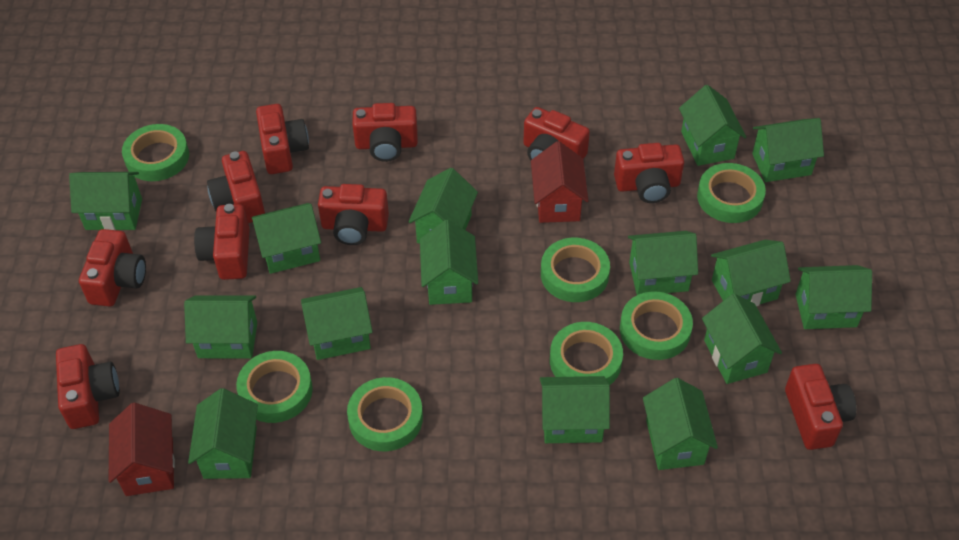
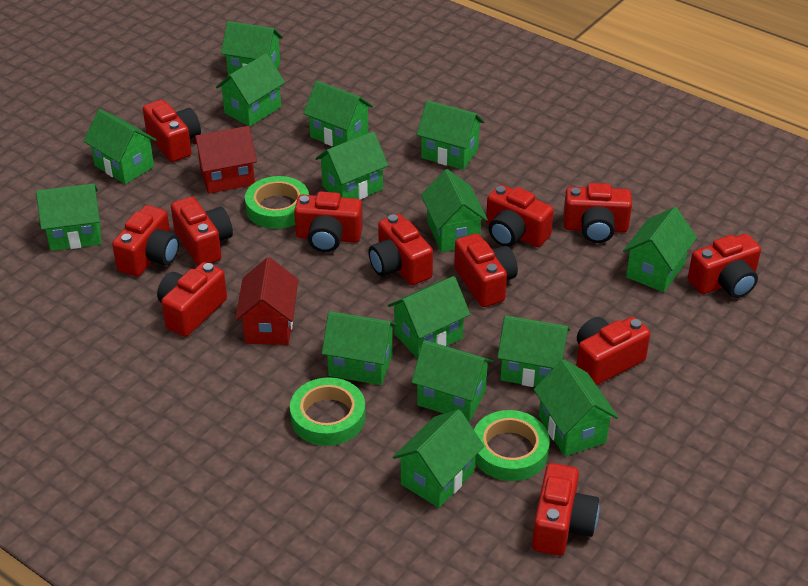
green tape: 7 -> 3
red camera: 10 -> 12

